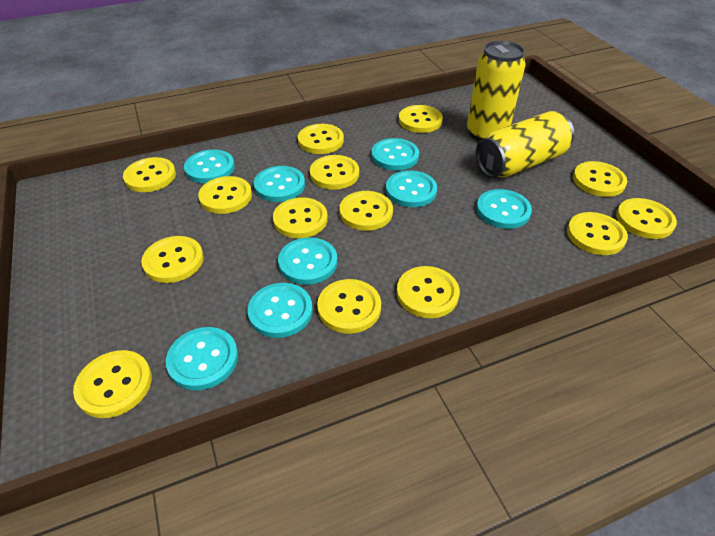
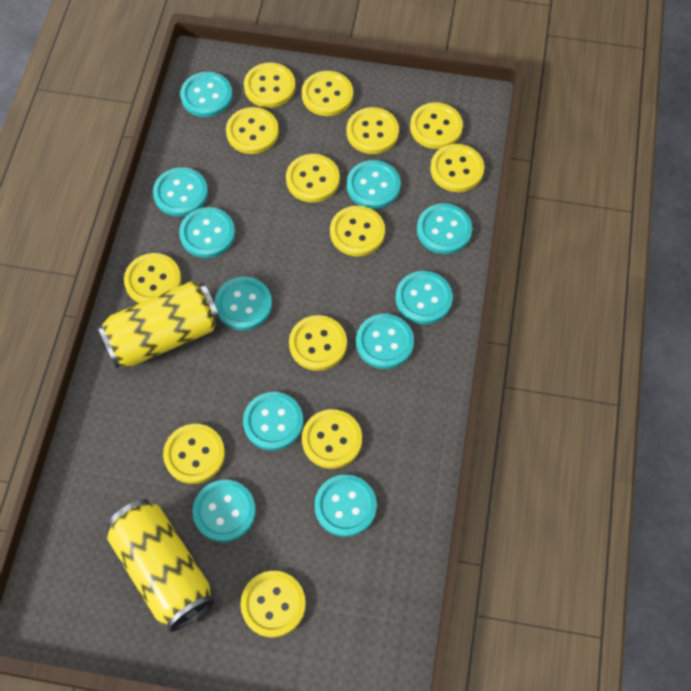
turquoise button: 8 -> 11
yellow button: 14 -> 13

